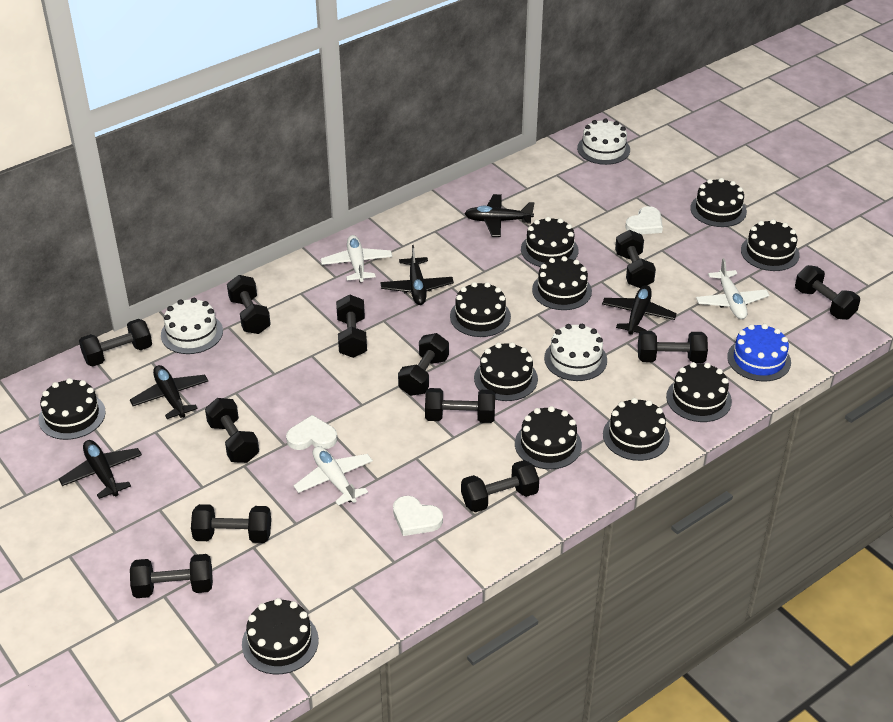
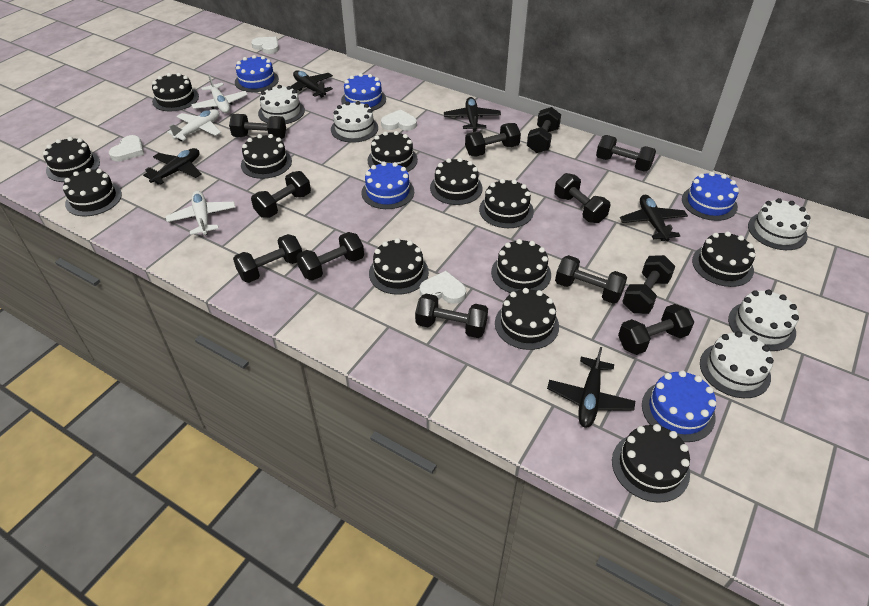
black cake: 11 -> 12
blue cake: 1 -> 5
white cake: 3 -> 5
white heart: 3 -> 4

